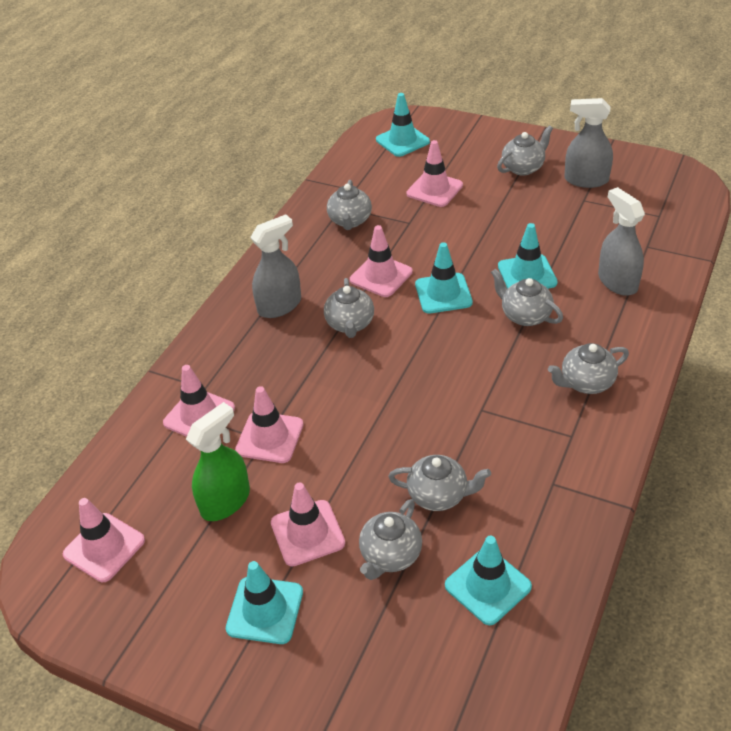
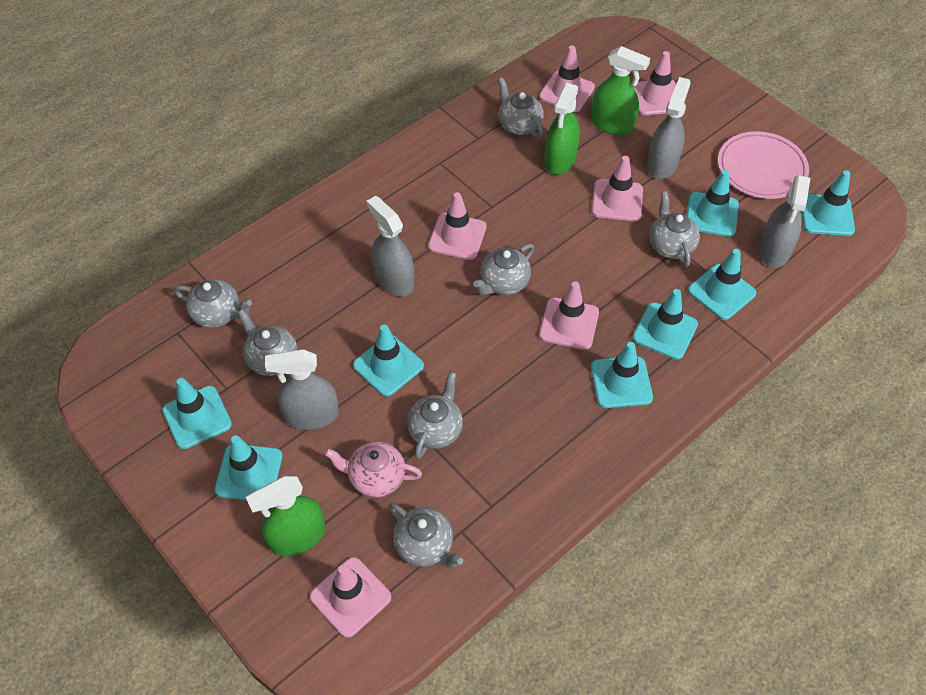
green spray bottle: 1 -> 3
grey spray bottle: 3 -> 4
pink plate: 0 -> 1
pink teapot: 0 -> 1
turquoise traffic cone: 5 -> 8

